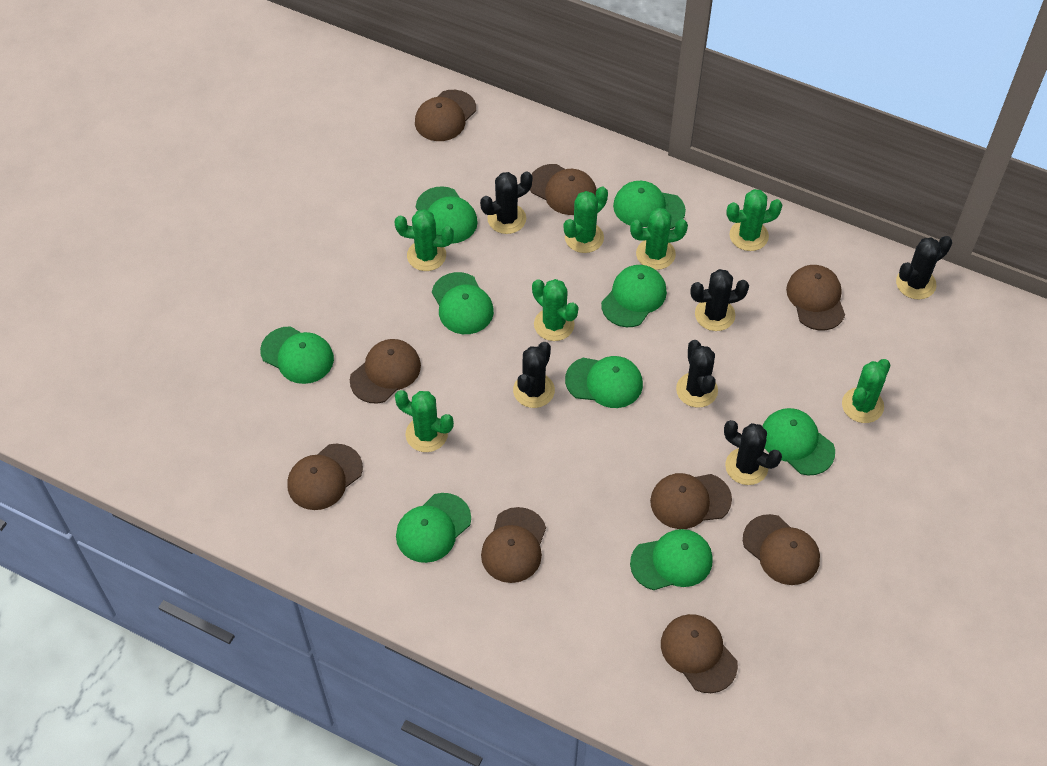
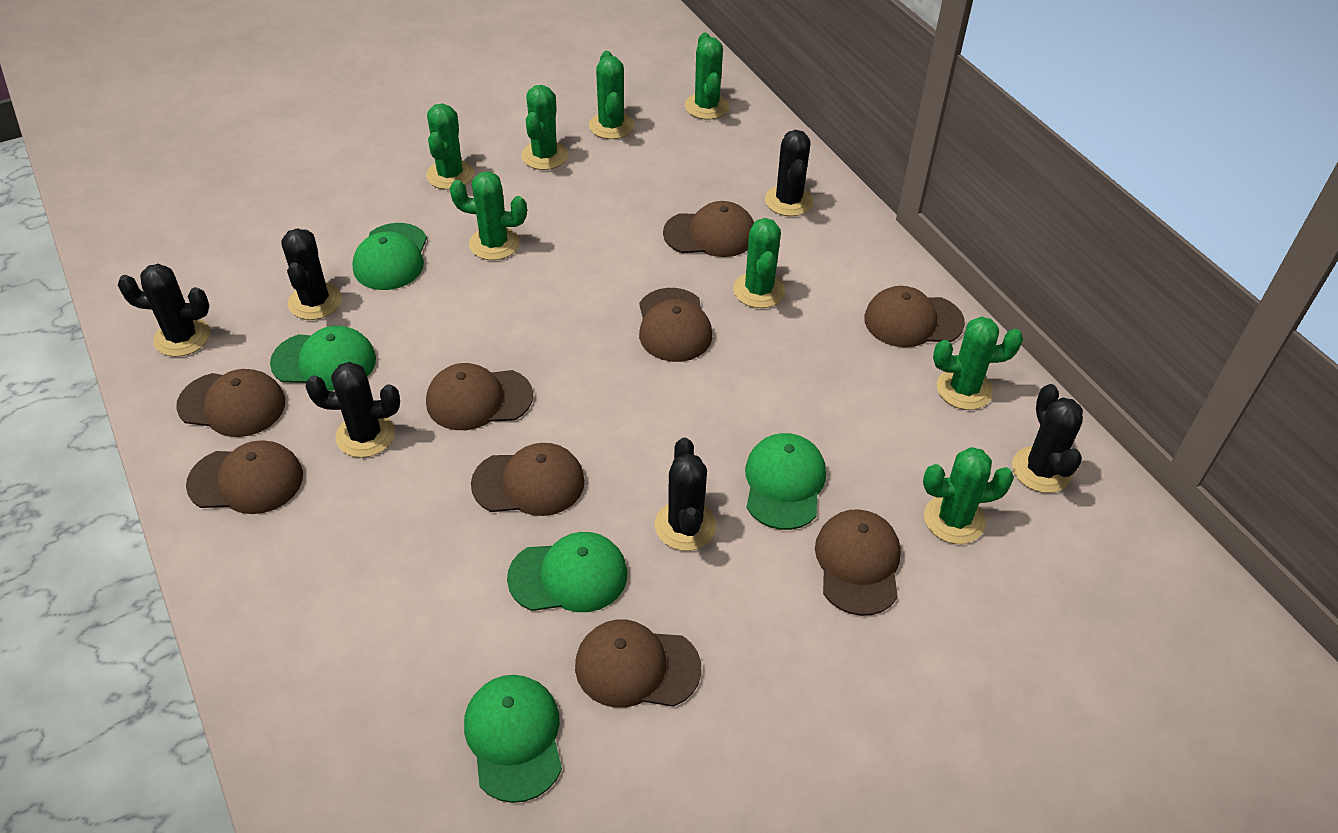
green cactus: 7 -> 8
green cap: 9 -> 5

